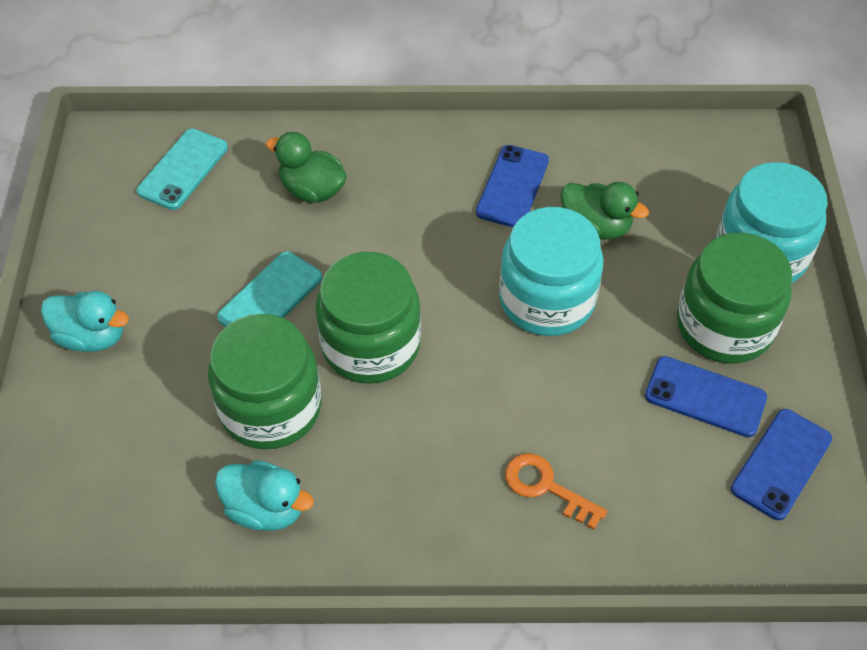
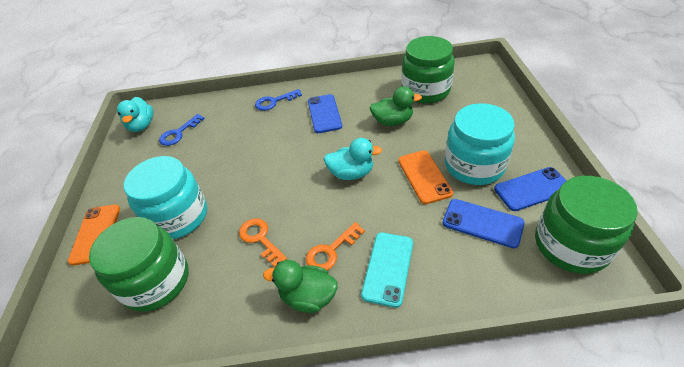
blue key: 0 -> 2
orange key: 1 -> 2
orange phone: 0 -> 2
turquoise phone: 2 -> 1

